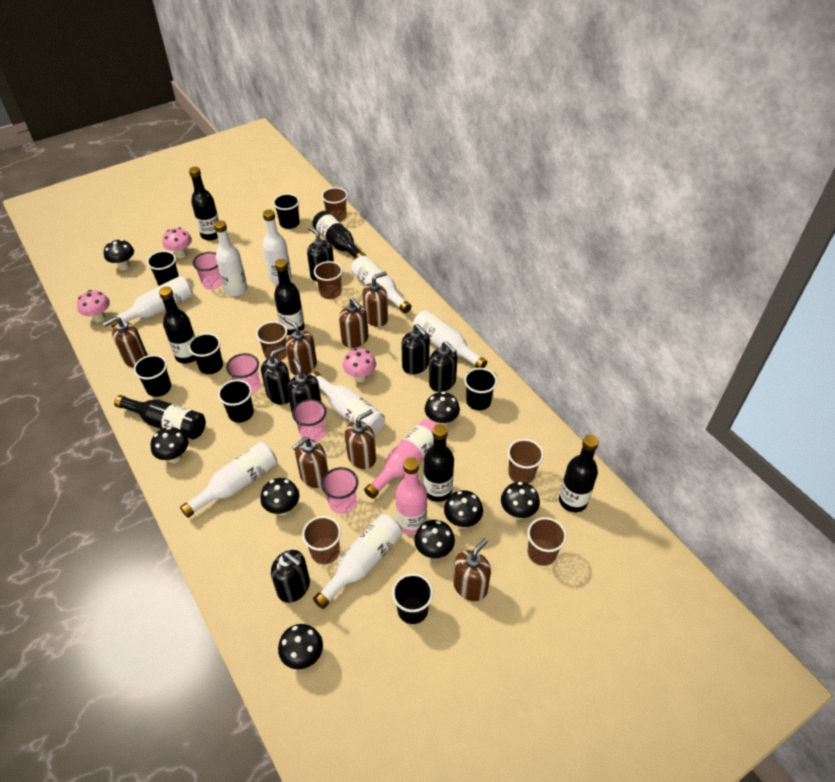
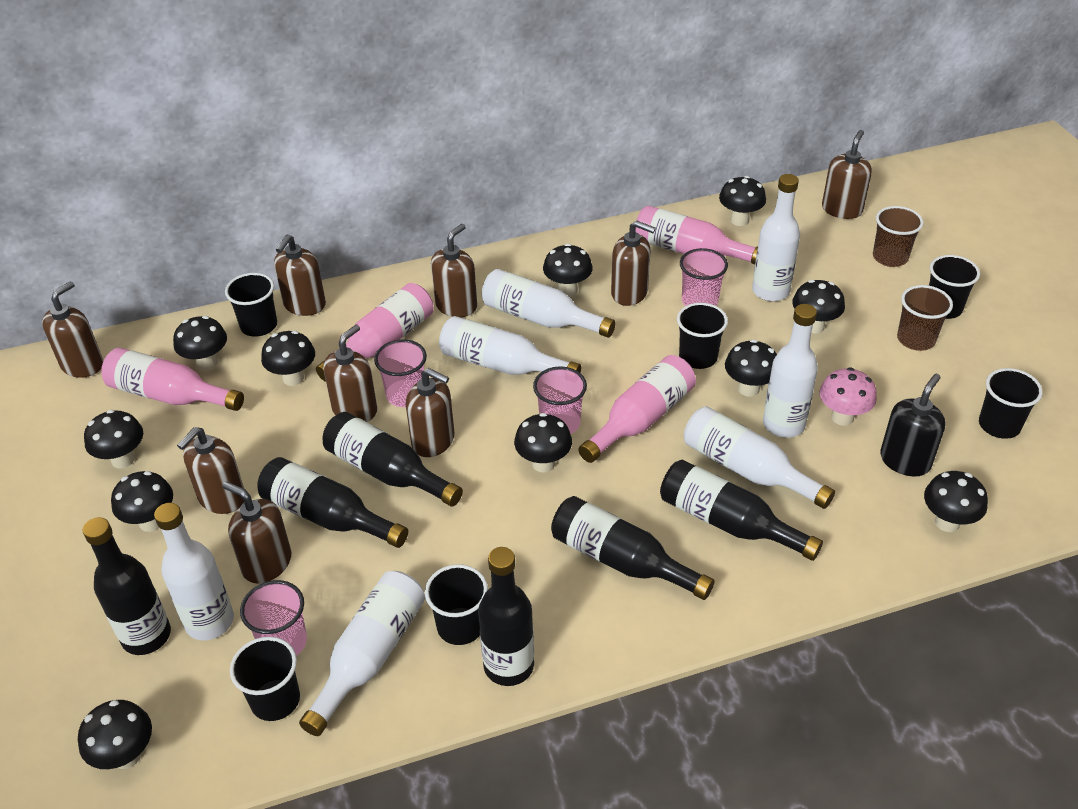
black bottle: 7 -> 6
black cup: 7 -> 6
black mushroom: 8 -> 11
black soap dispenser: 6 -> 1
brown cup: 6 -> 2
brown soap dispenser: 7 -> 9
pink bottle: 2 -> 4
pink mushroom: 3 -> 1
white bottle: 8 -> 7

